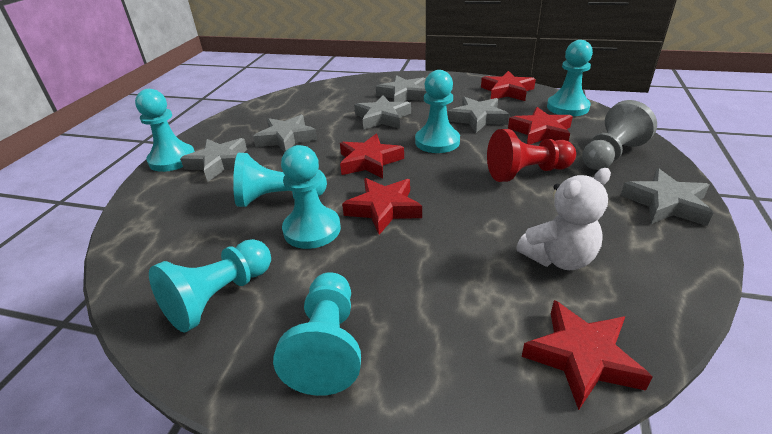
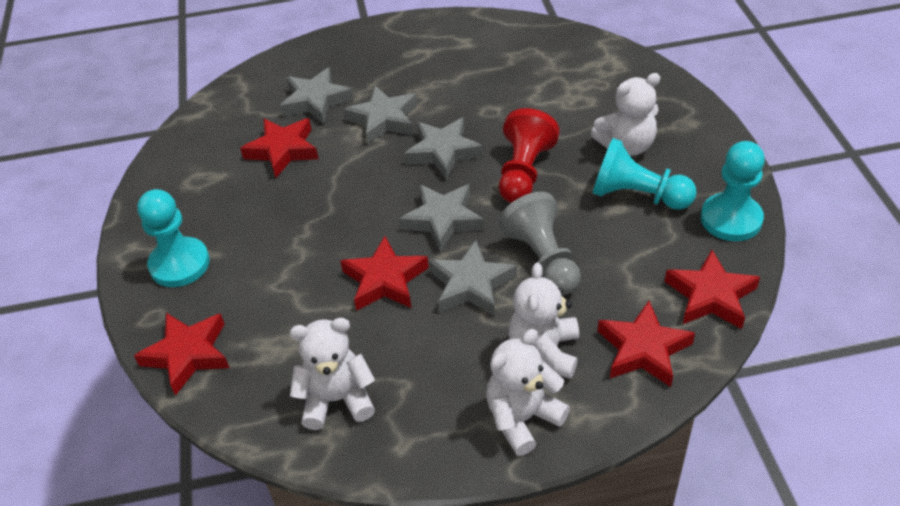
grey star: 6 -> 5
turquoise pawn: 7 -> 3
white teddy bear: 1 -> 4

